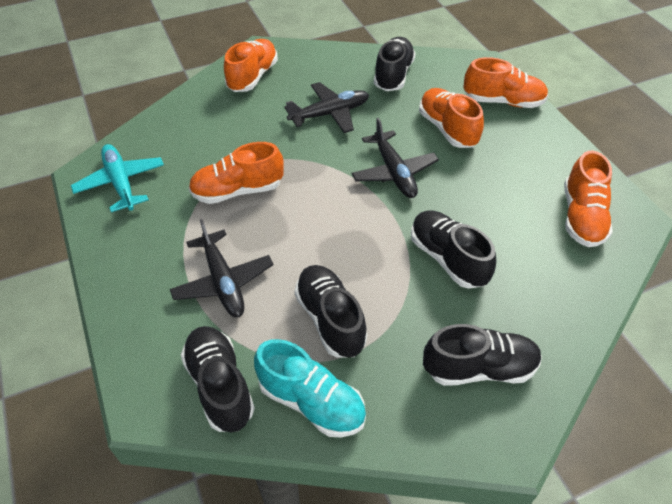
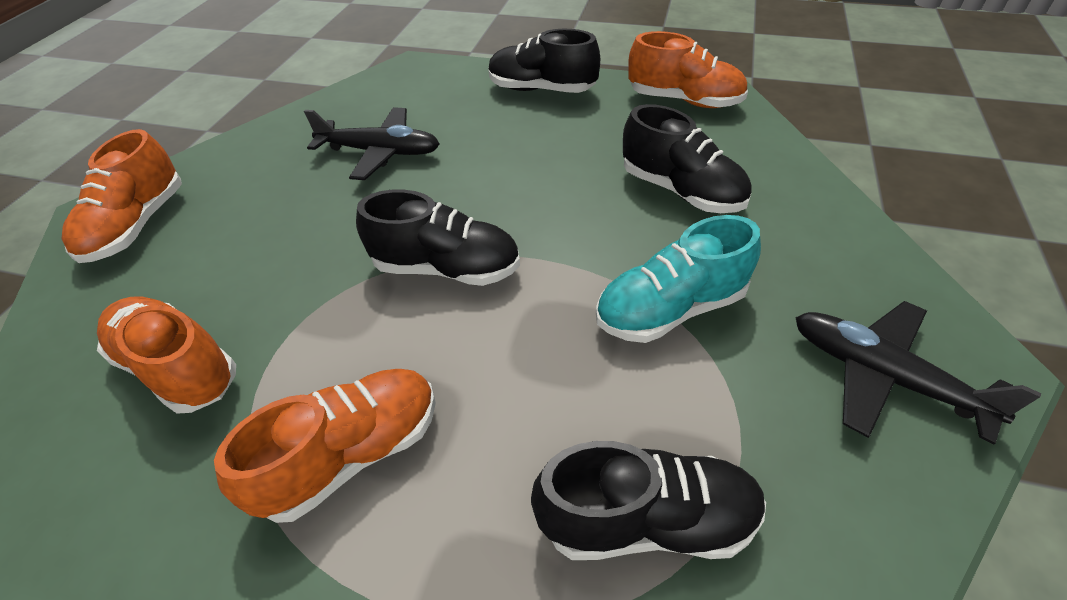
black plane: 3 -> 2
black shoe: 5 -> 4
orange shoe: 5 -> 4
turquoise plane: 1 -> 0

